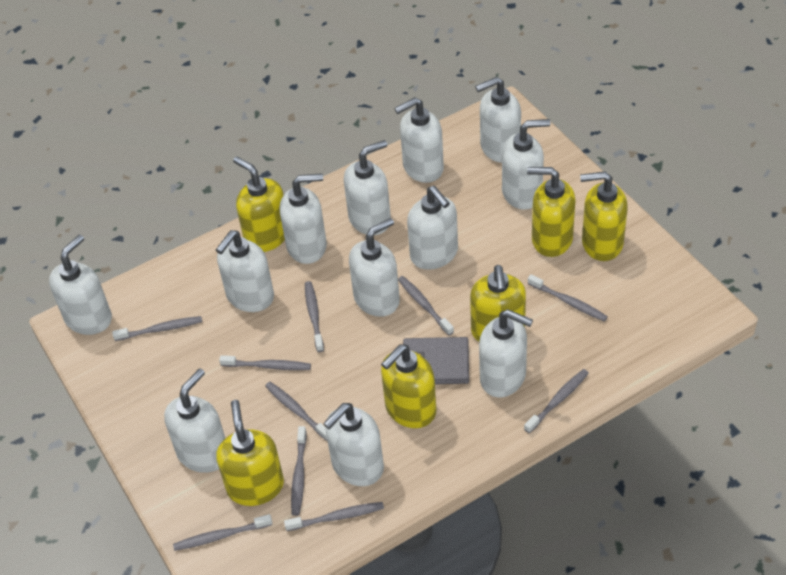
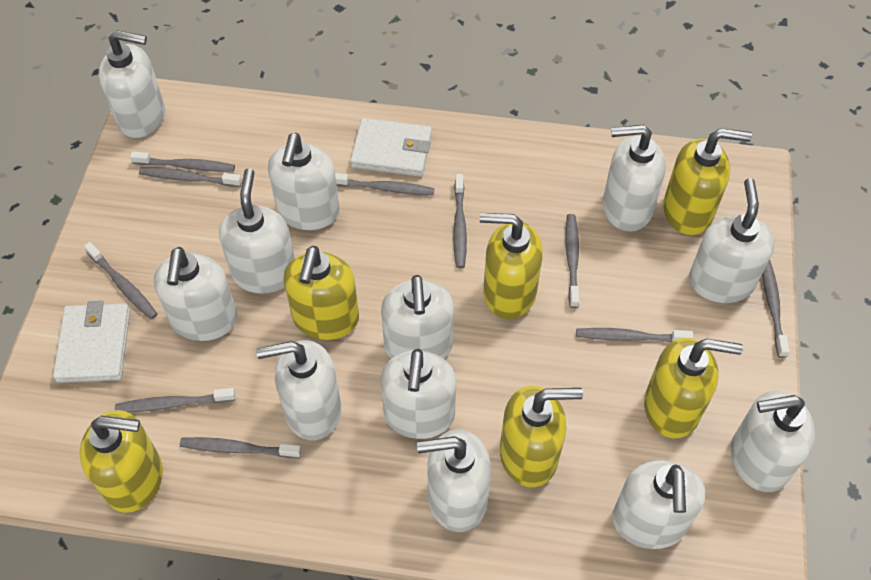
grey wallet: 1 -> 0
white wallet: 0 -> 2

